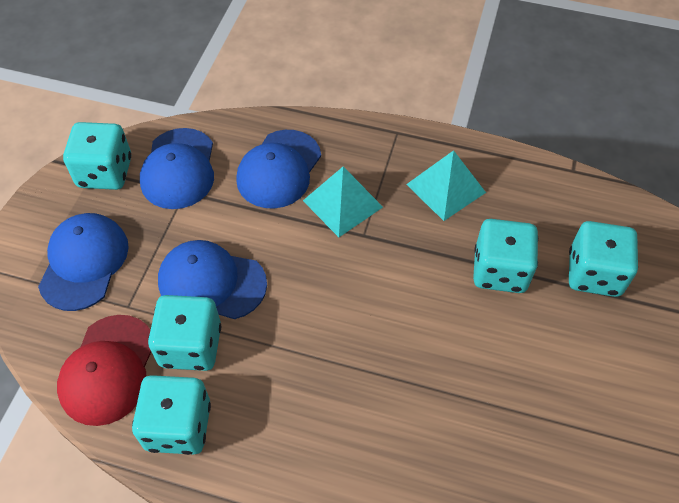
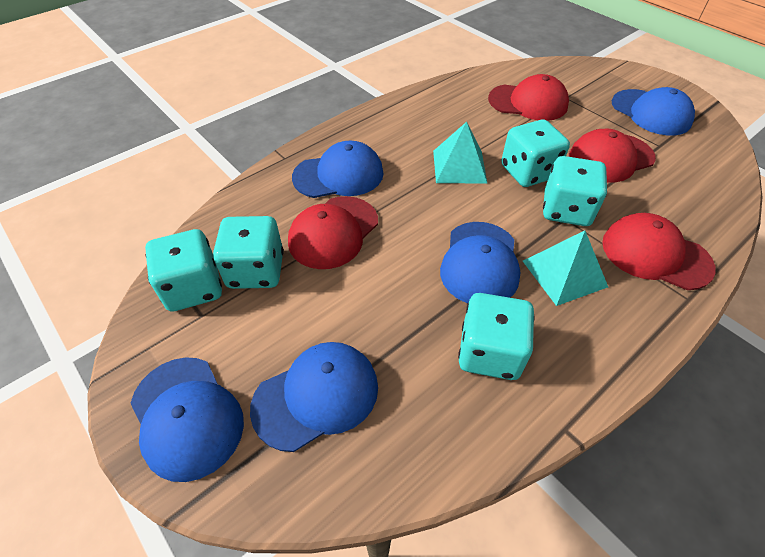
blue cap: 4 -> 5
red cap: 1 -> 4

